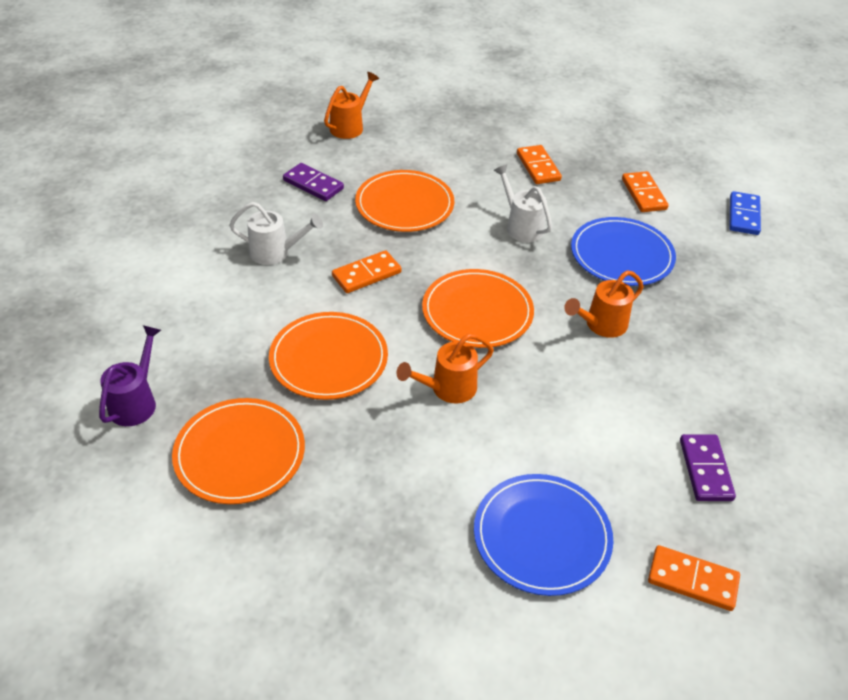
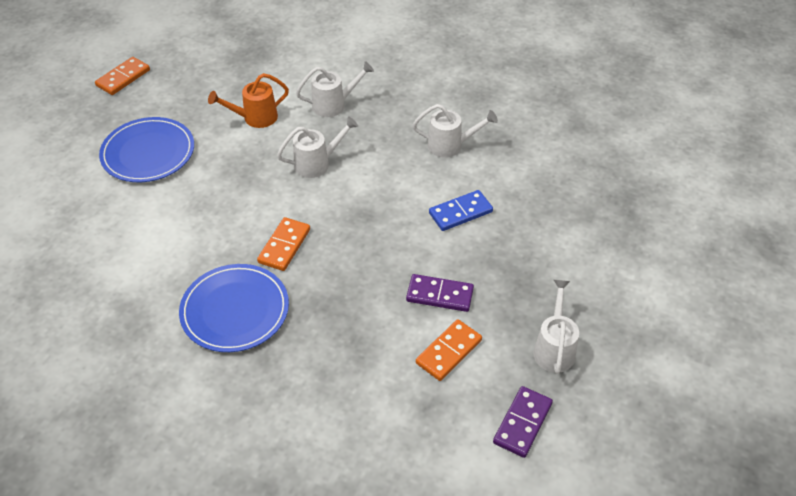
orange domino: 4 -> 3
orange plate: 4 -> 0
orange watering can: 3 -> 1
purple watering can: 1 -> 0
white watering can: 2 -> 4

